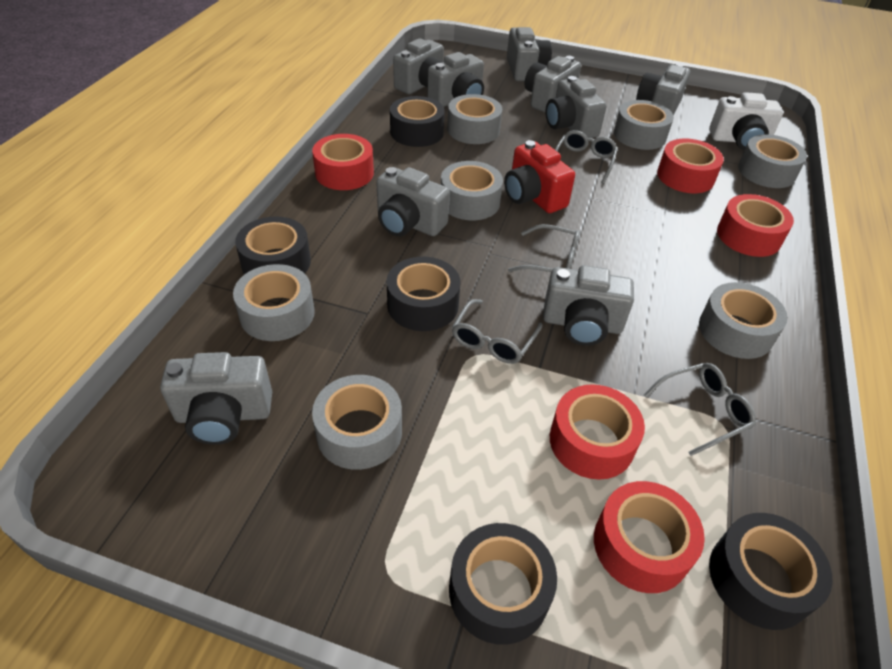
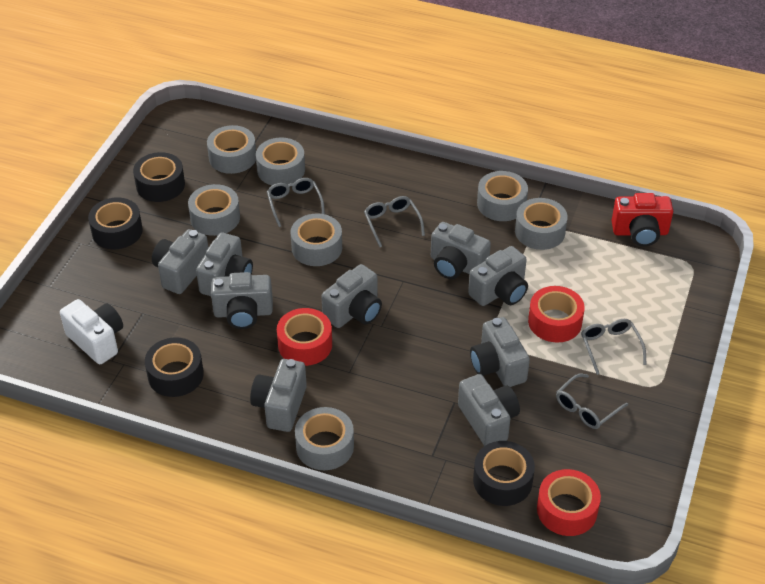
black tape: 5 -> 4
red tape: 5 -> 3

